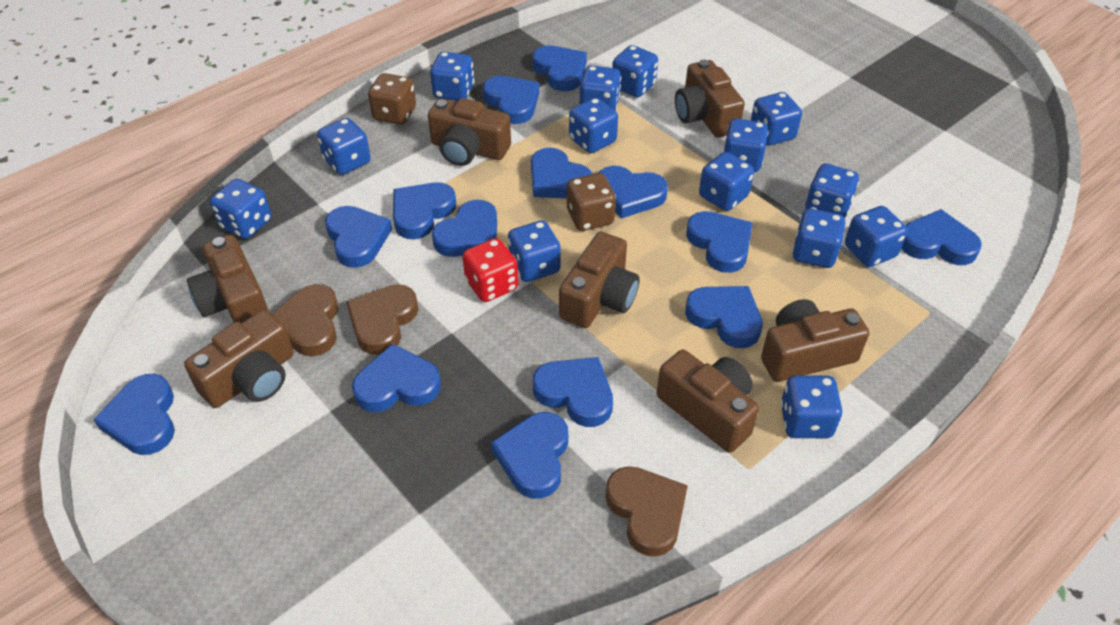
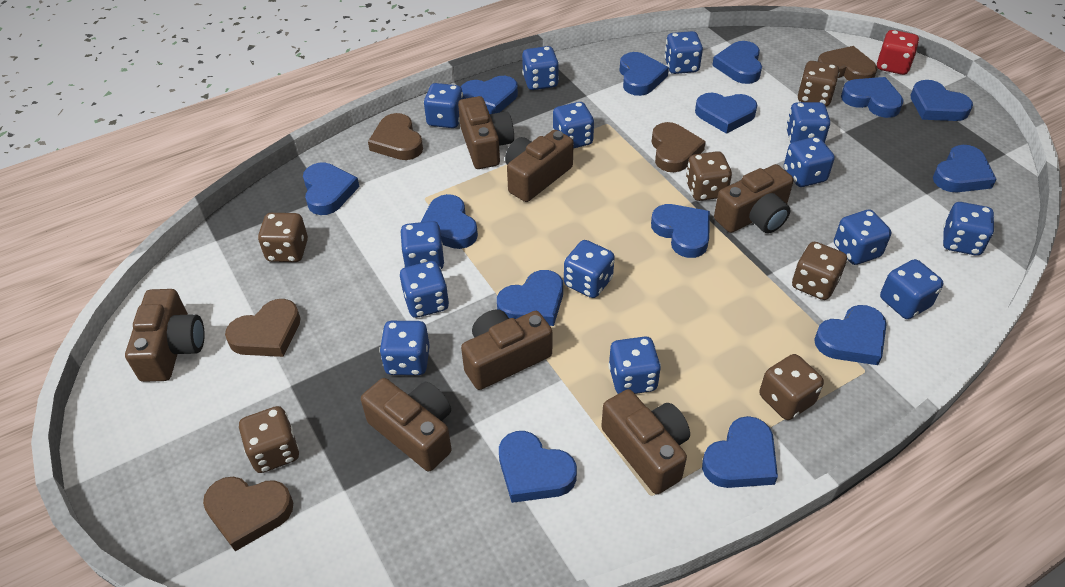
brown dice: 2 -> 6
brown heart: 3 -> 5

